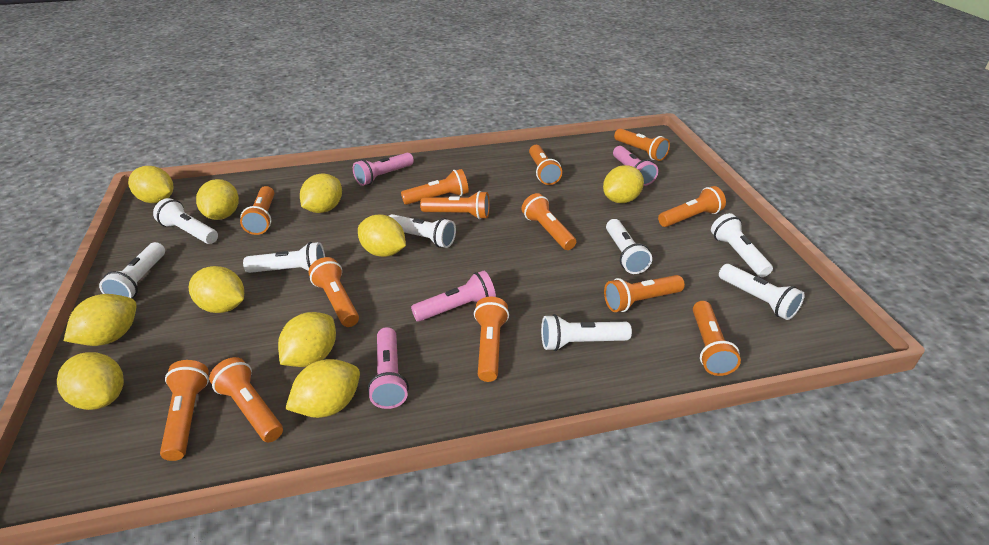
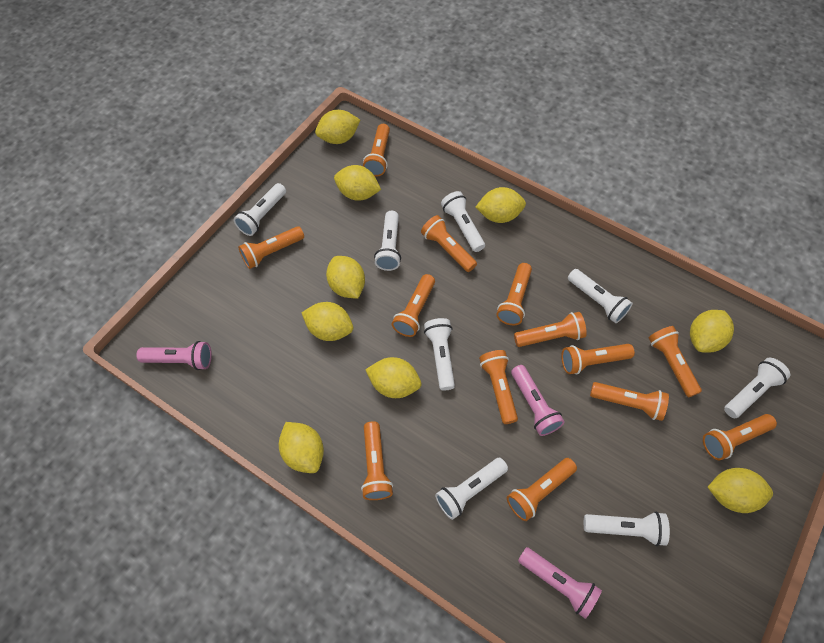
pink flashlight: 4 -> 3
yellow lemon: 10 -> 9

